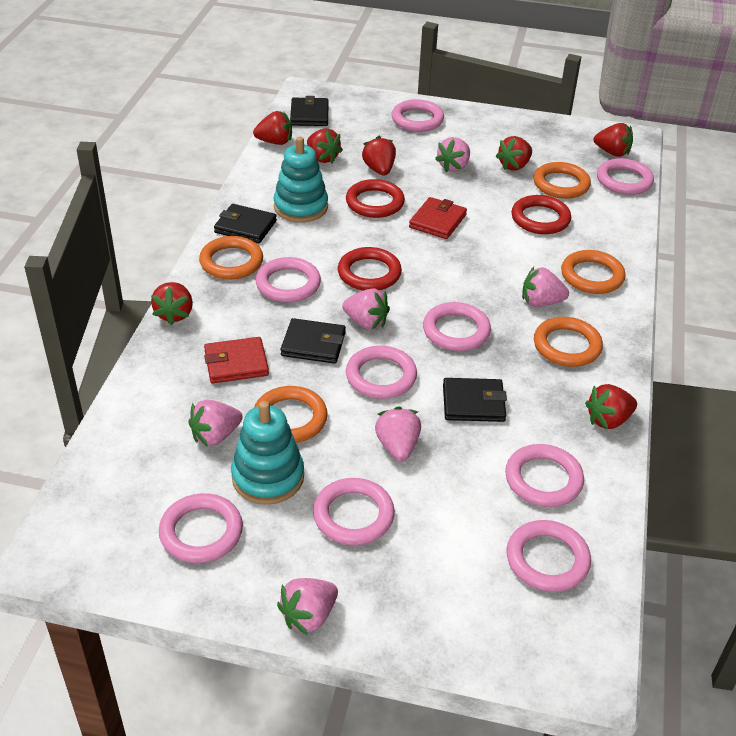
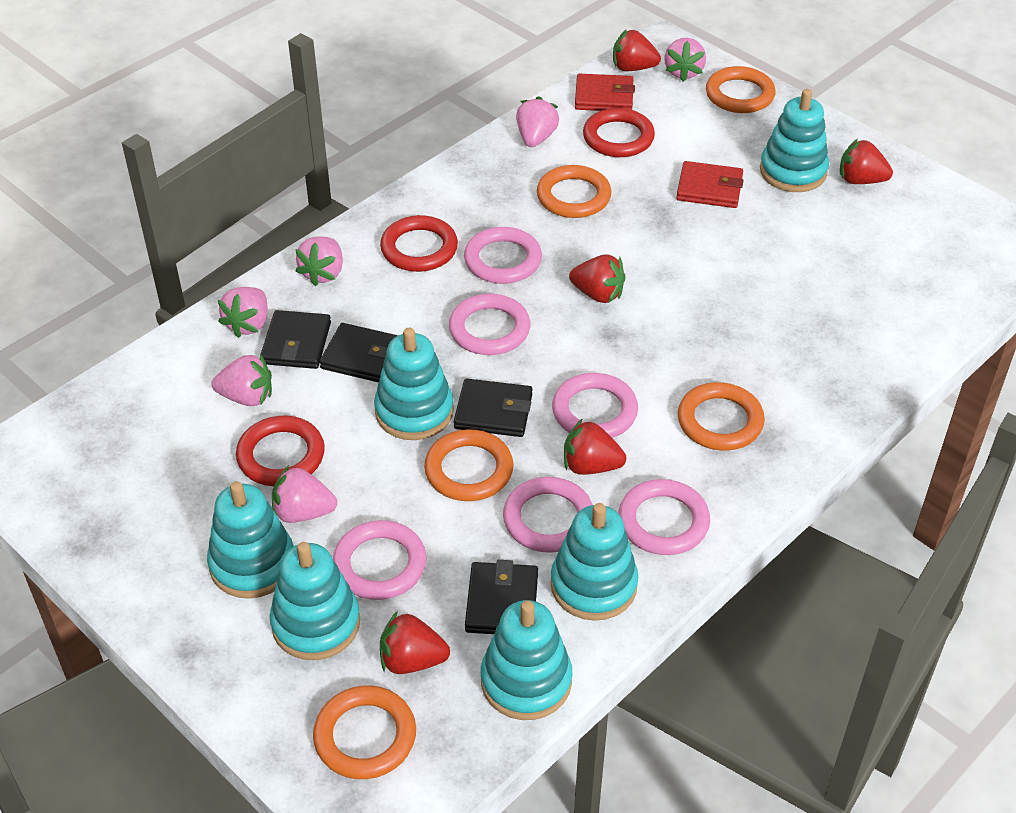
pink ring: 9 -> 6
red strawberry: 7 -> 5
turquoise stacking toy: 2 -> 6

